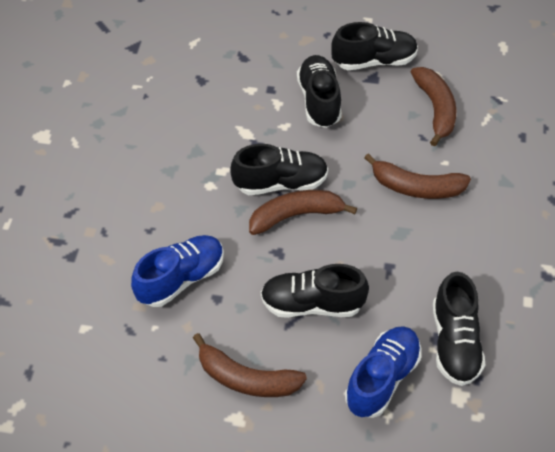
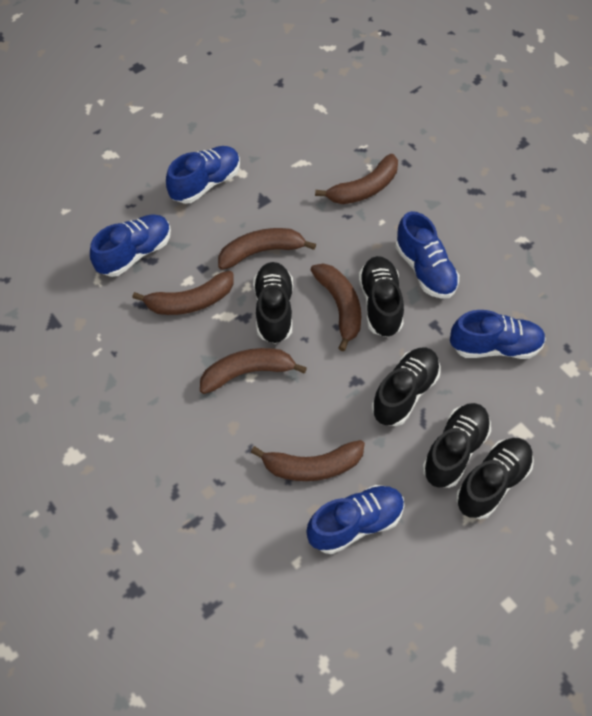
blue shoe: 2 -> 5
brown banana: 4 -> 6

